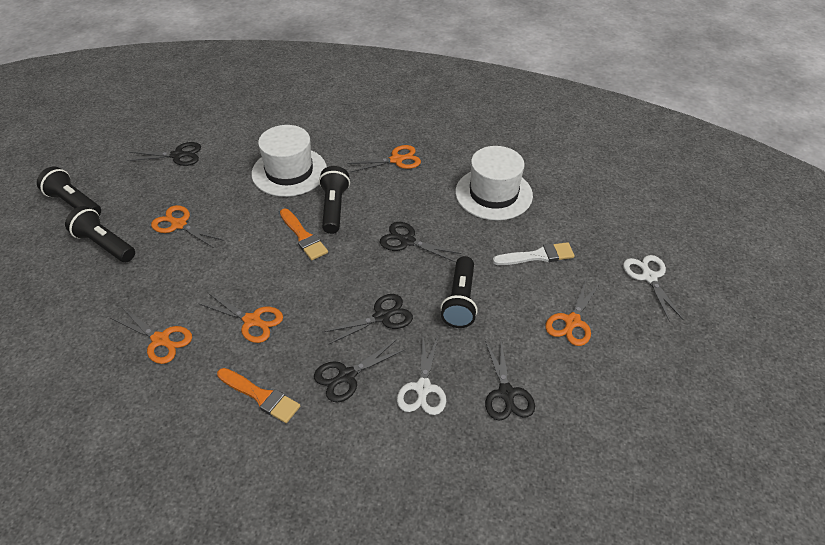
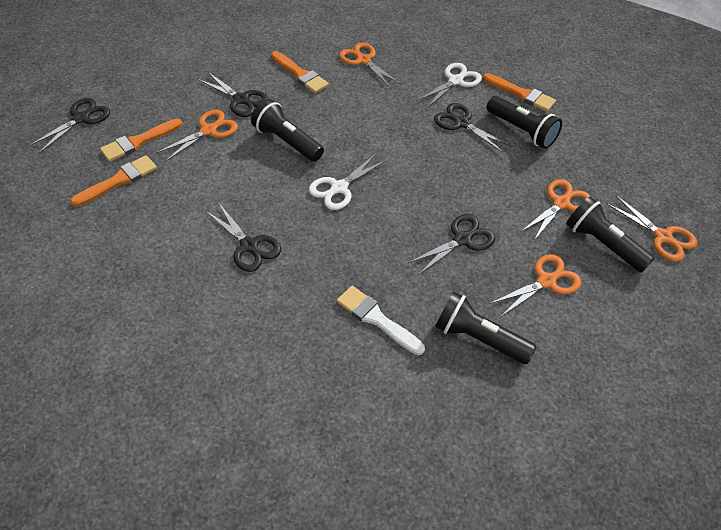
orange brush: 2 -> 4
white hat: 2 -> 0

